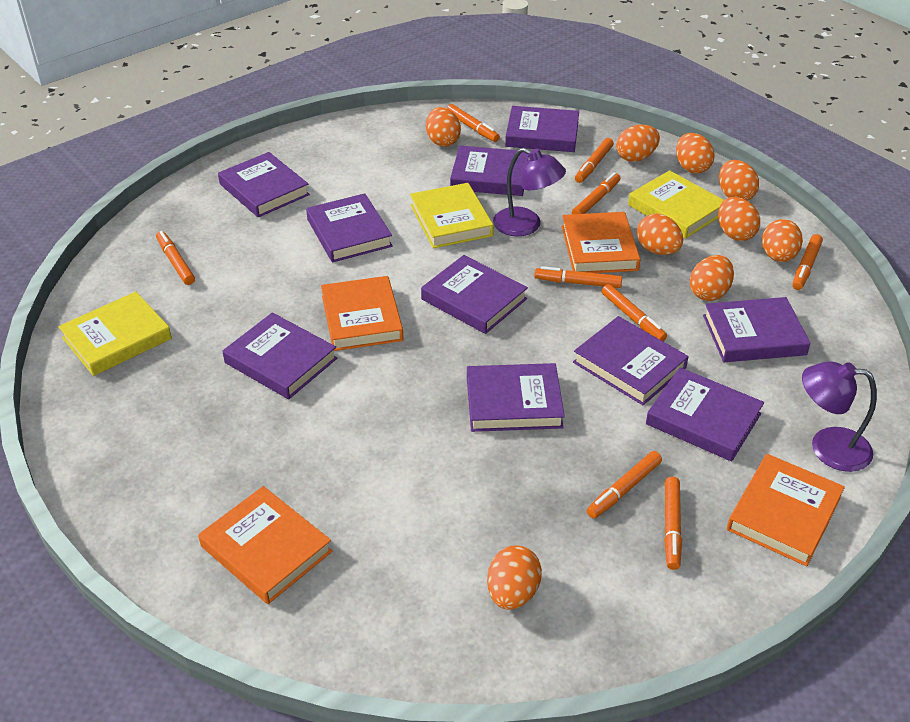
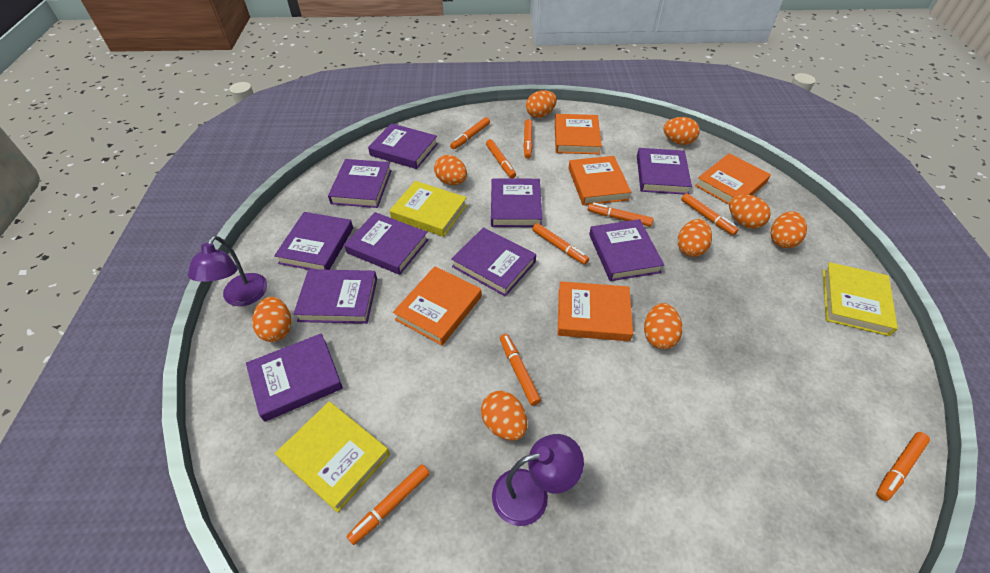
orange book: 4 -> 5

